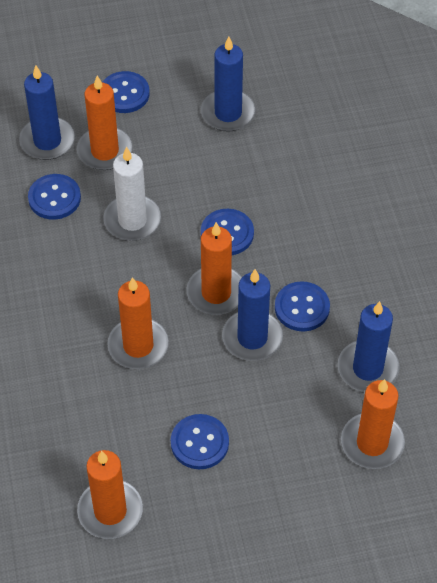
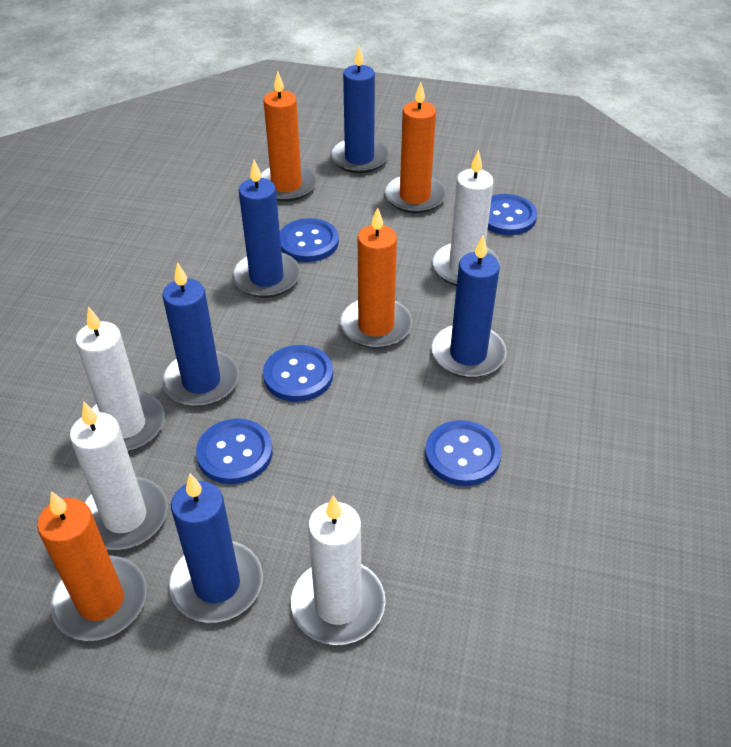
blue candle: 4 -> 5
orange candle: 5 -> 4
white candle: 1 -> 4

